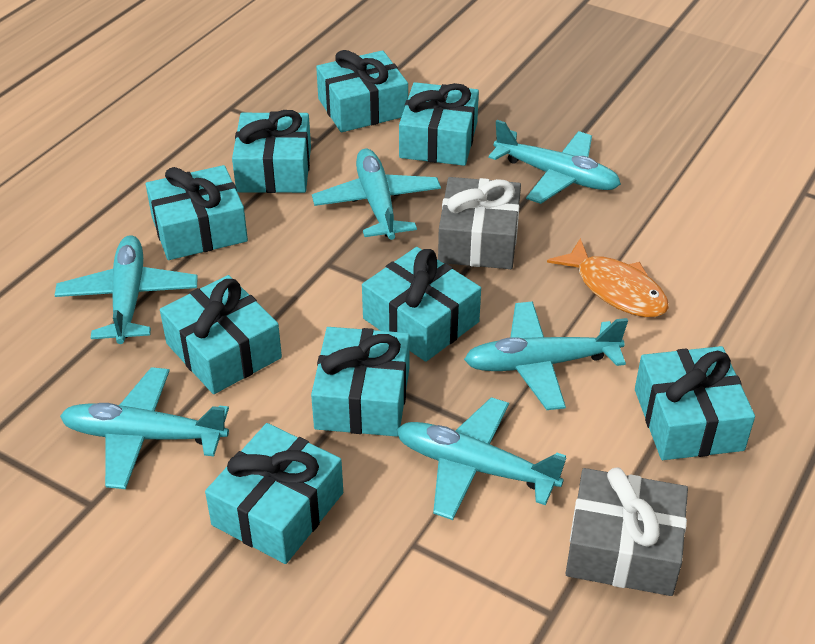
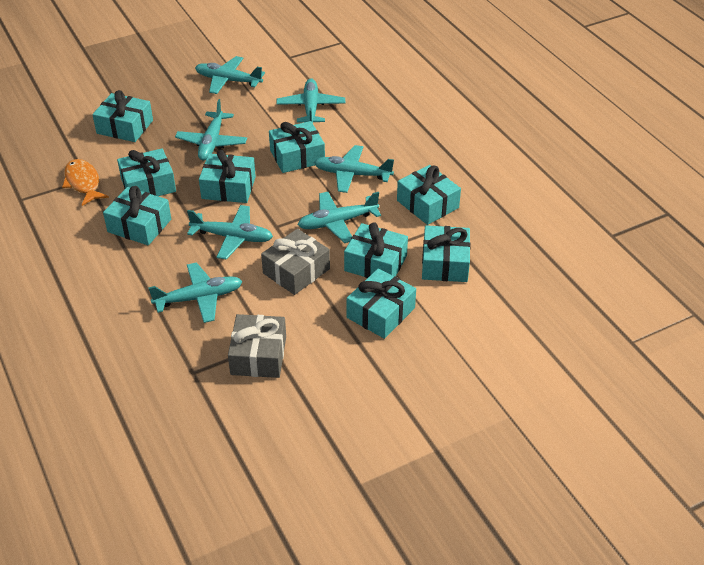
turquoise plane: 6 -> 7

